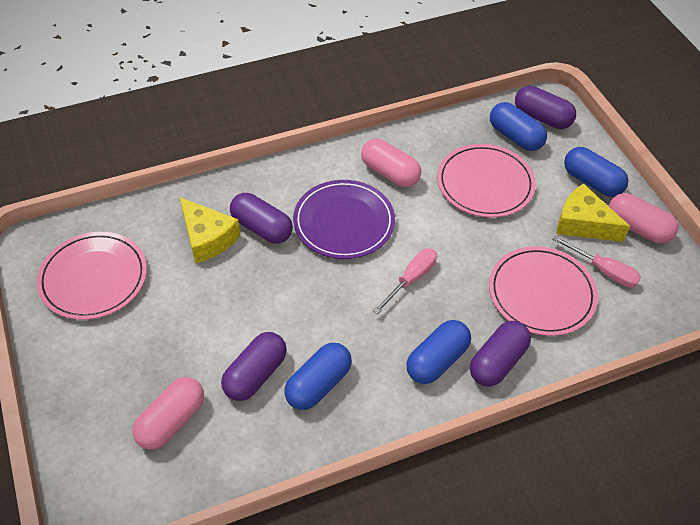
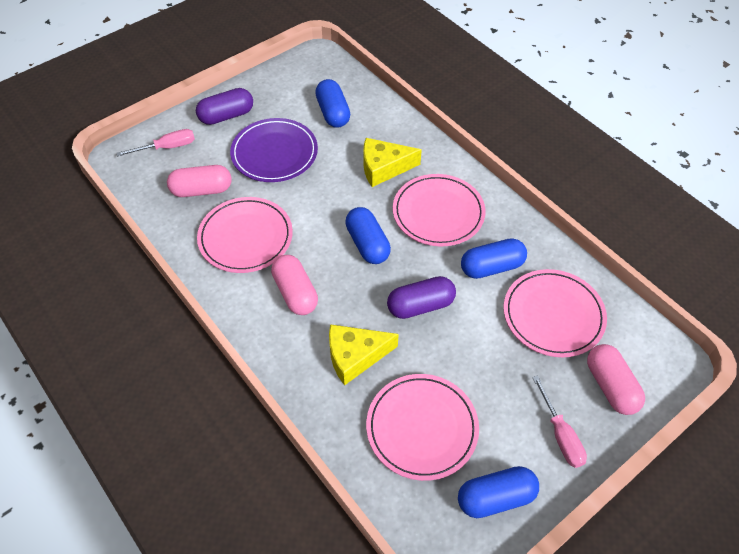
pink plate: 3 -> 4
purple capsule: 4 -> 2

